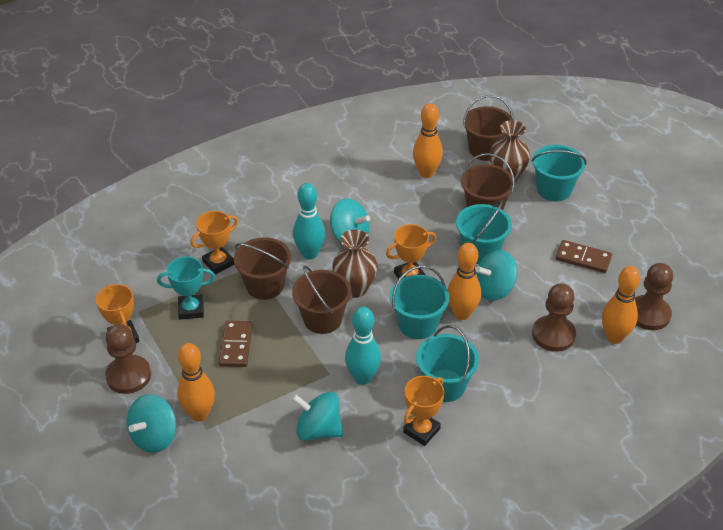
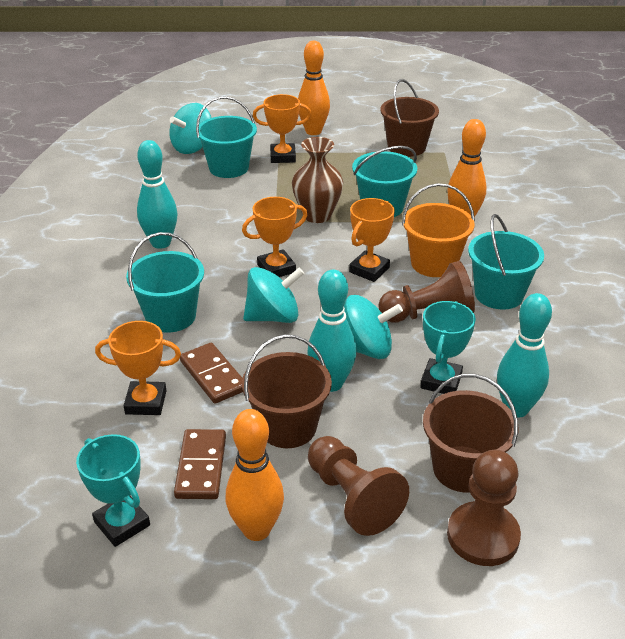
brown bucket: 4 -> 3
brown vase: 2 -> 1
orange bowling pin: 4 -> 3
orange bucket: 0 -> 1
turquoise bowling pin: 2 -> 3
turquoise spinning top: 4 -> 3
turquoise trophy: 1 -> 2

